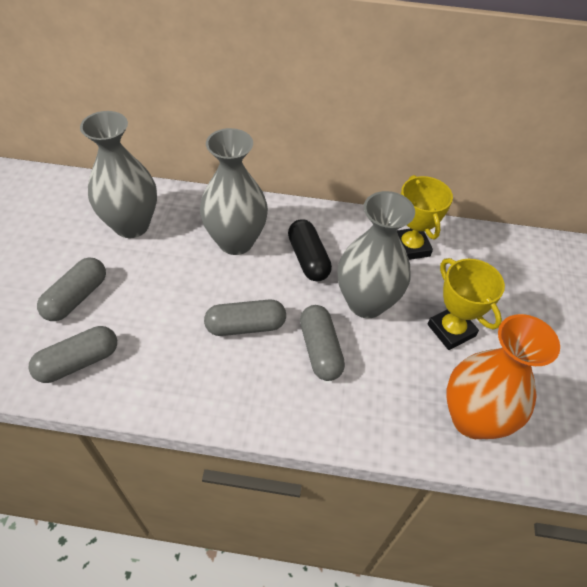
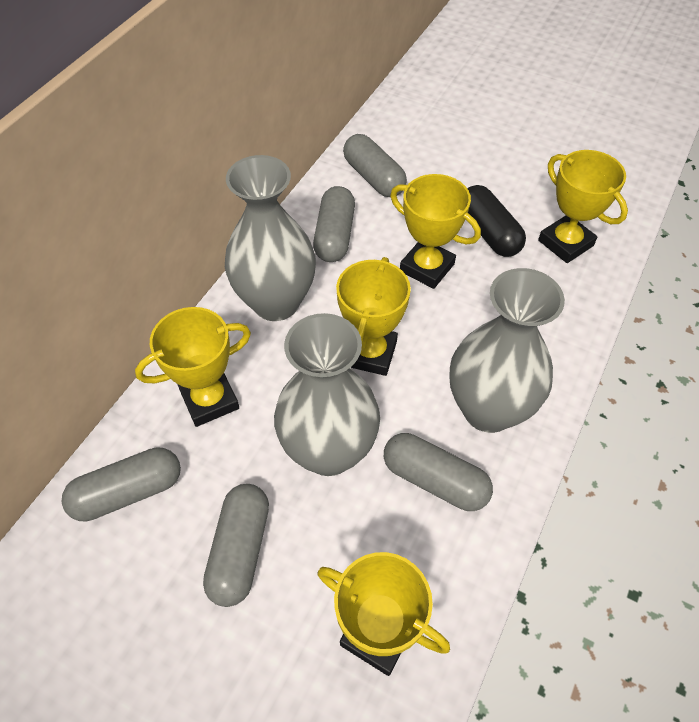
grey capsule: 4 -> 5
orange vase: 1 -> 0
yellow trophy: 2 -> 5

